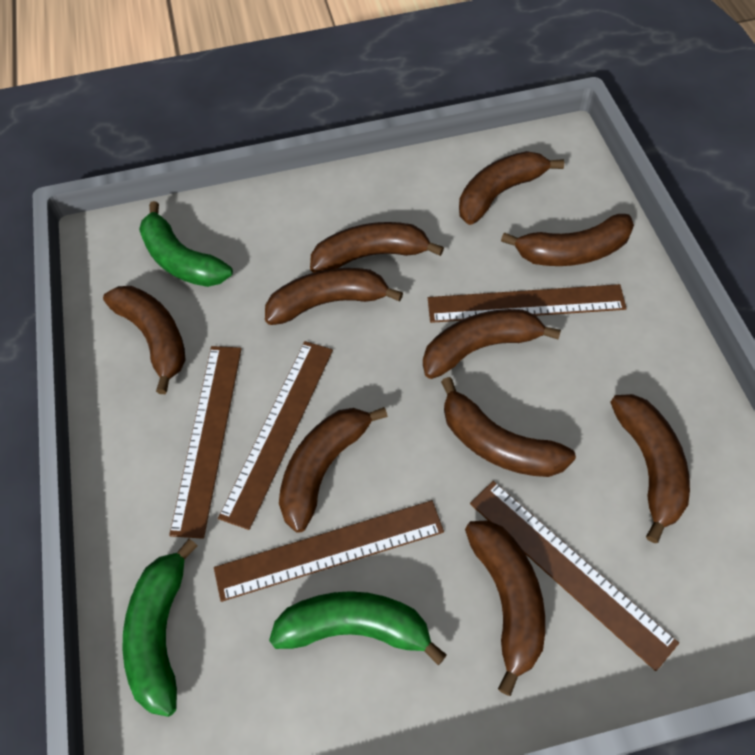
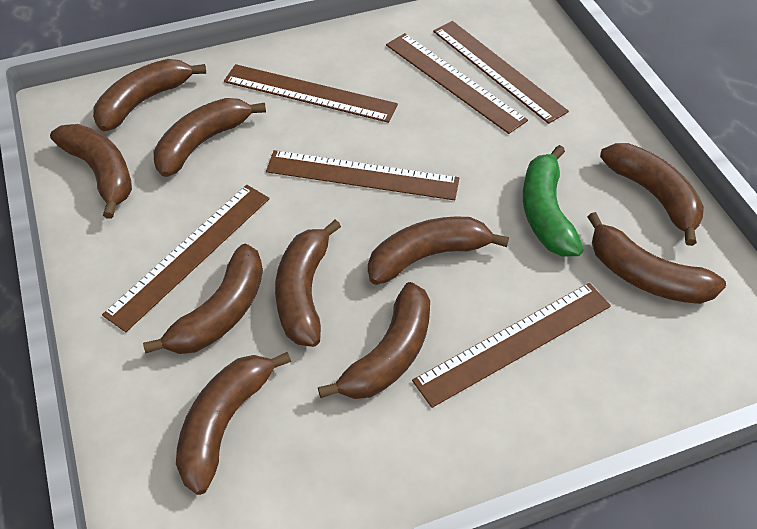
brown ruler: 5 -> 6
green banana: 3 -> 1

